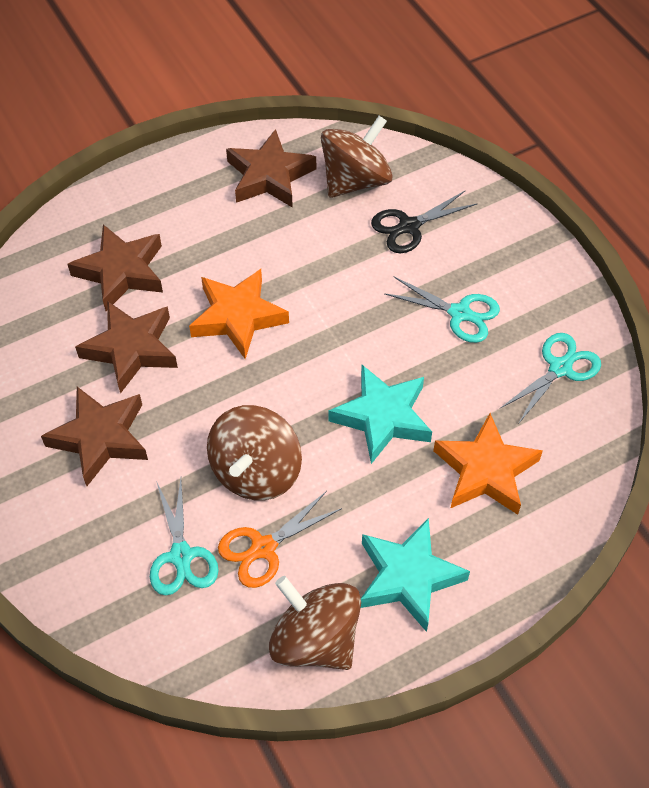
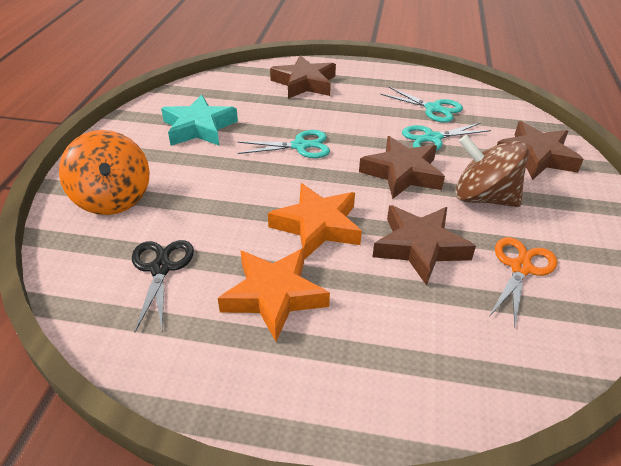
brown spinning top: 3 -> 1
orange spinning top: 0 -> 1
turquoise star: 2 -> 1

